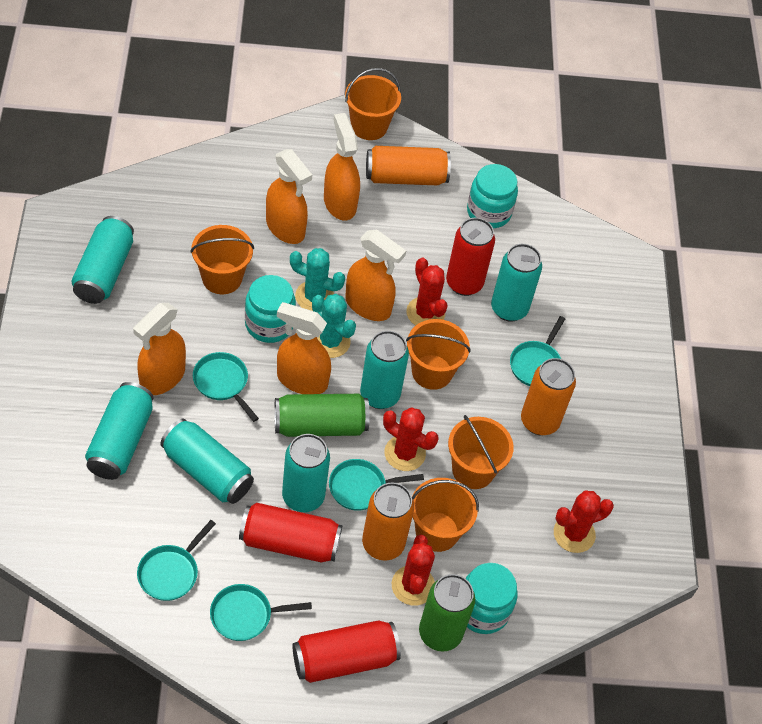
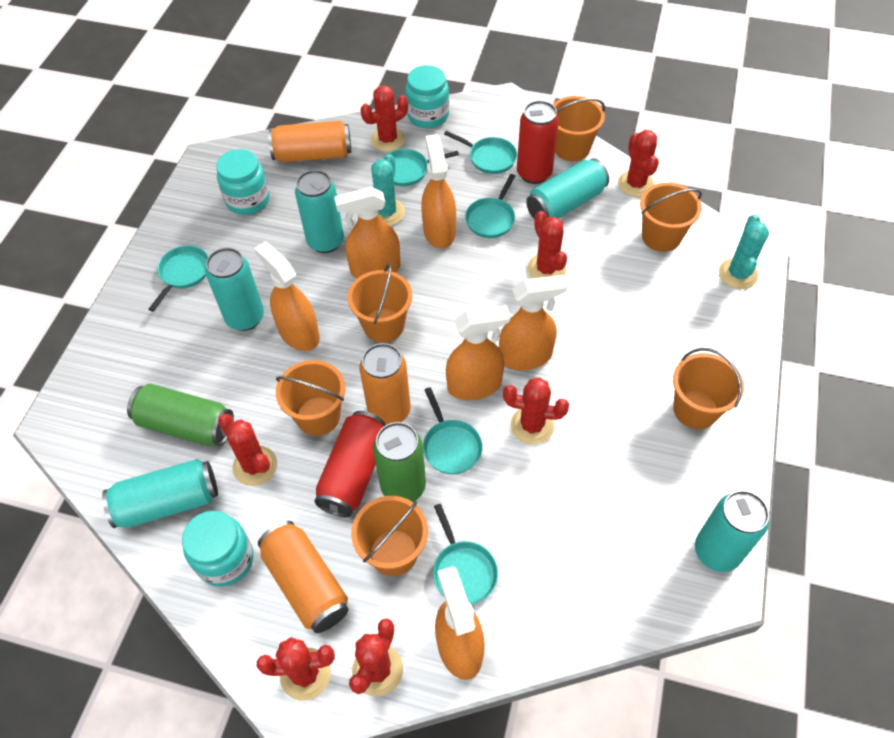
orange bucket: 5 -> 6
orange spray bottle: 5 -> 6
red cactus: 4 -> 7
red can: 3 -> 2
turquoise can: 6 -> 5
turquoise pan: 5 -> 6

